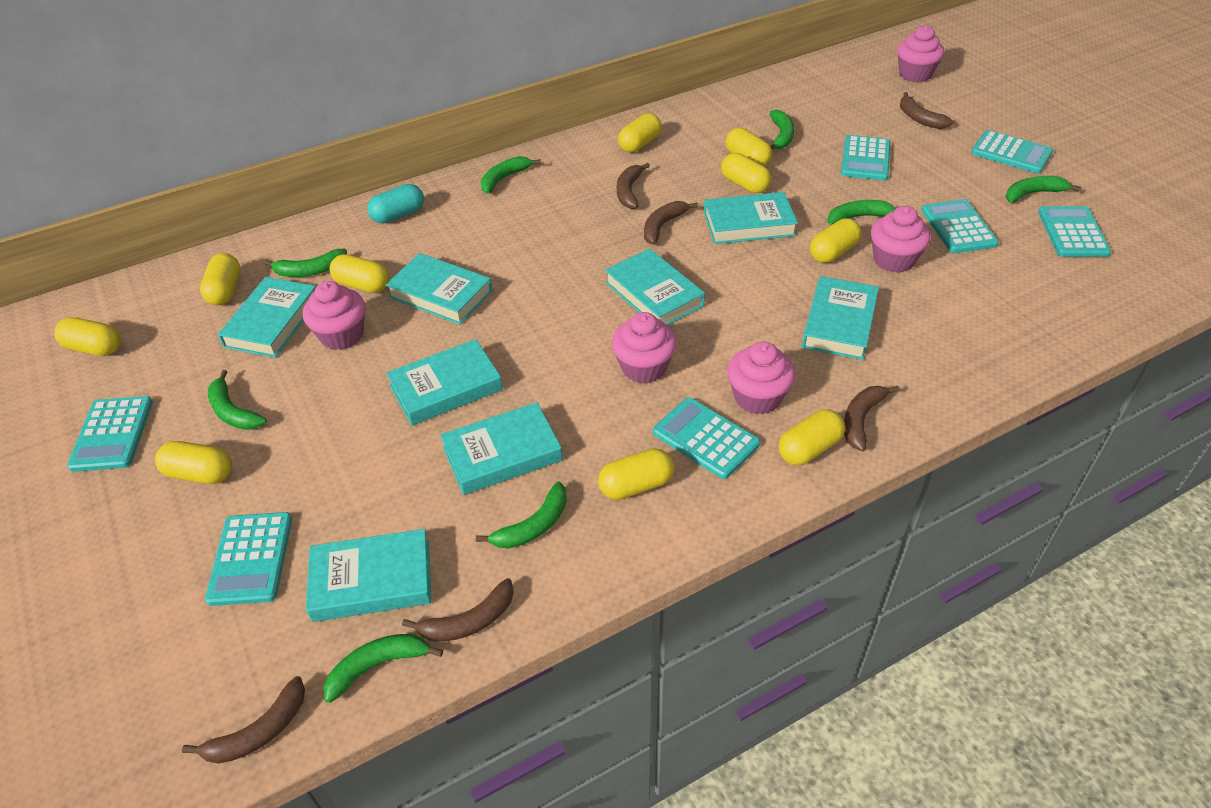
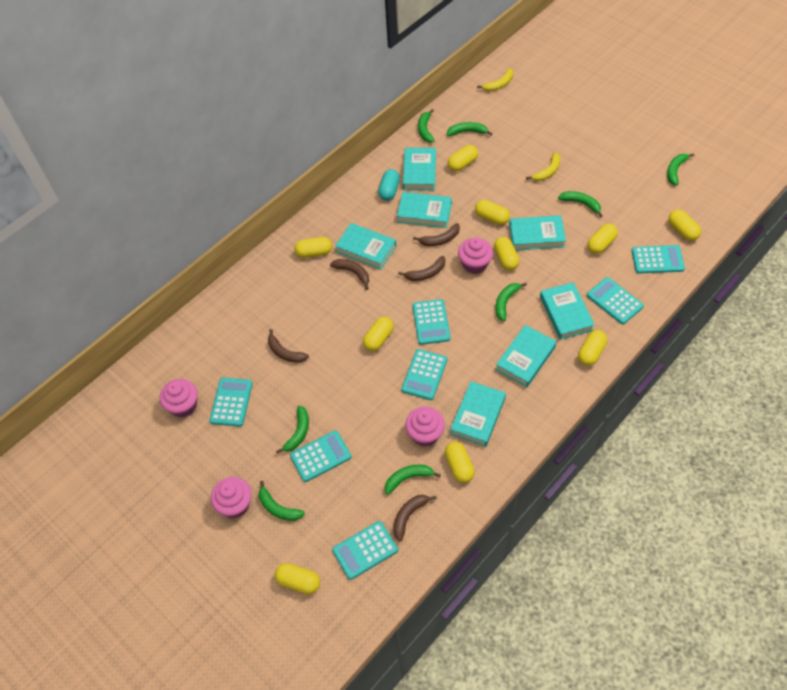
brown banana: 6 -> 5
pink cupcake: 5 -> 4
turquoise book: 8 -> 7
yellow banana: 0 -> 2

